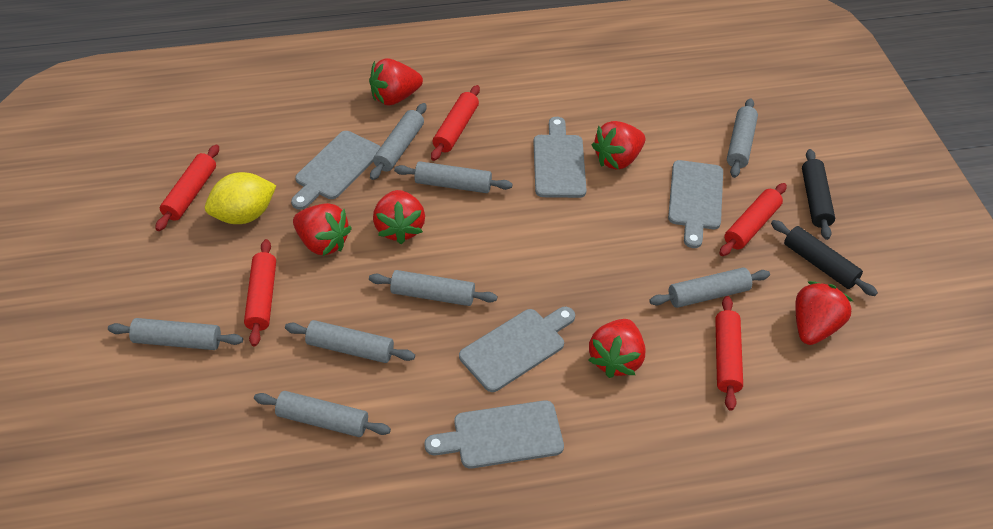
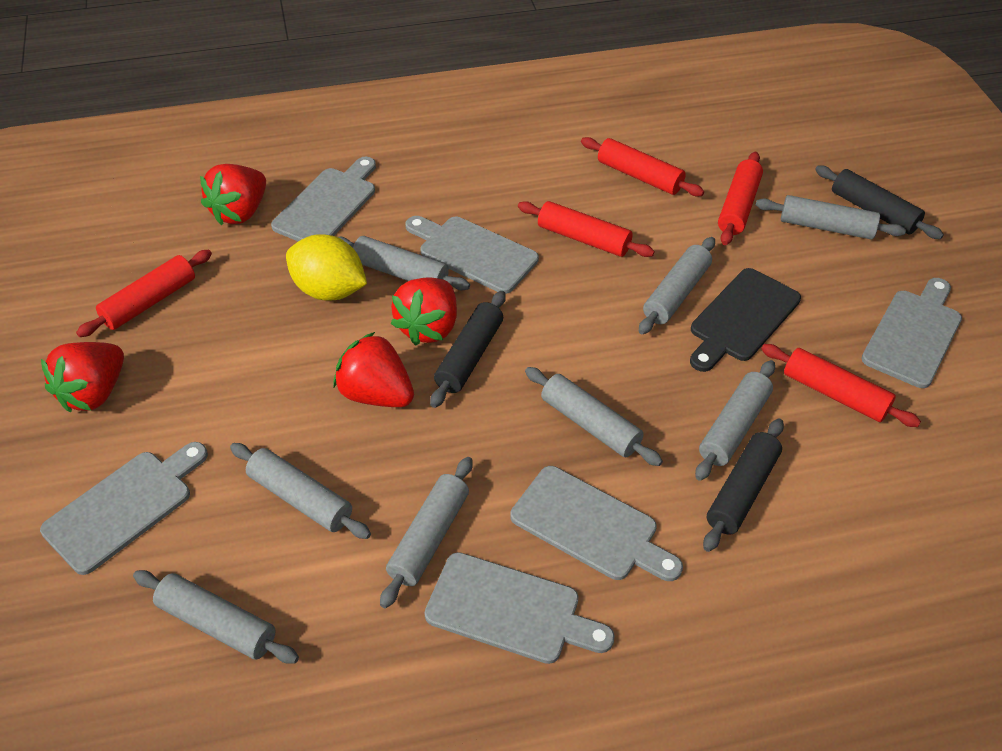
black cutting board: 0 -> 1
black rolling pin: 2 -> 3
grey cutting board: 5 -> 6
red strawberry: 6 -> 4

